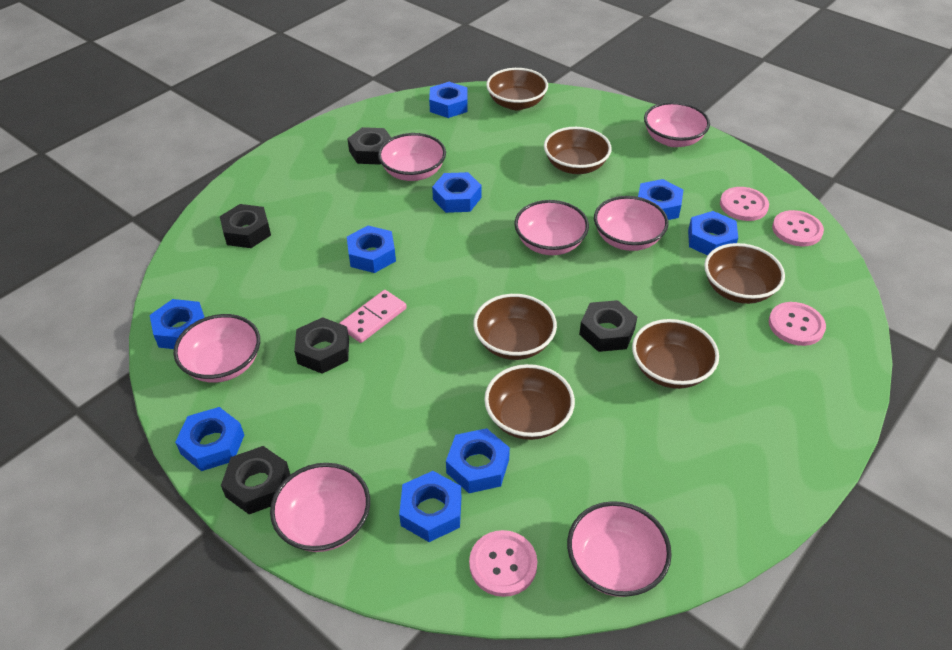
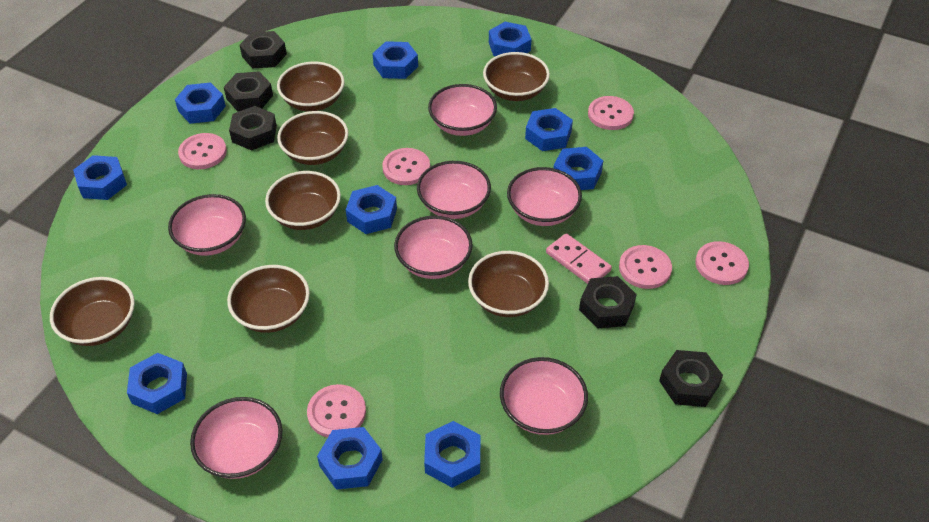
blue nut: 9 -> 10
brown bowl: 6 -> 7
pink button: 4 -> 6

